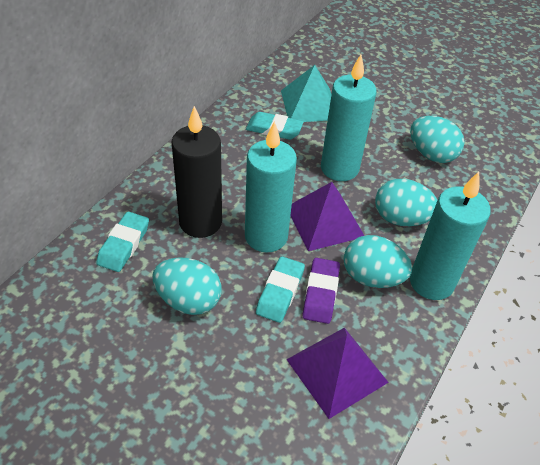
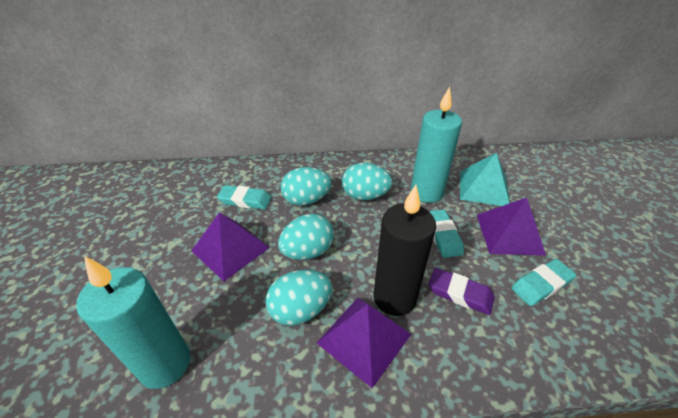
purple pyramid: 2 -> 3
turquoise candle: 3 -> 2

